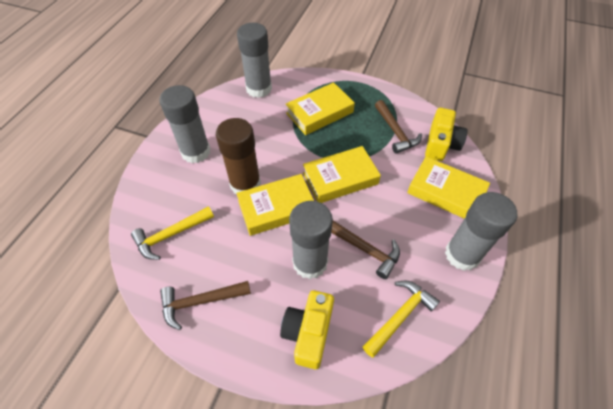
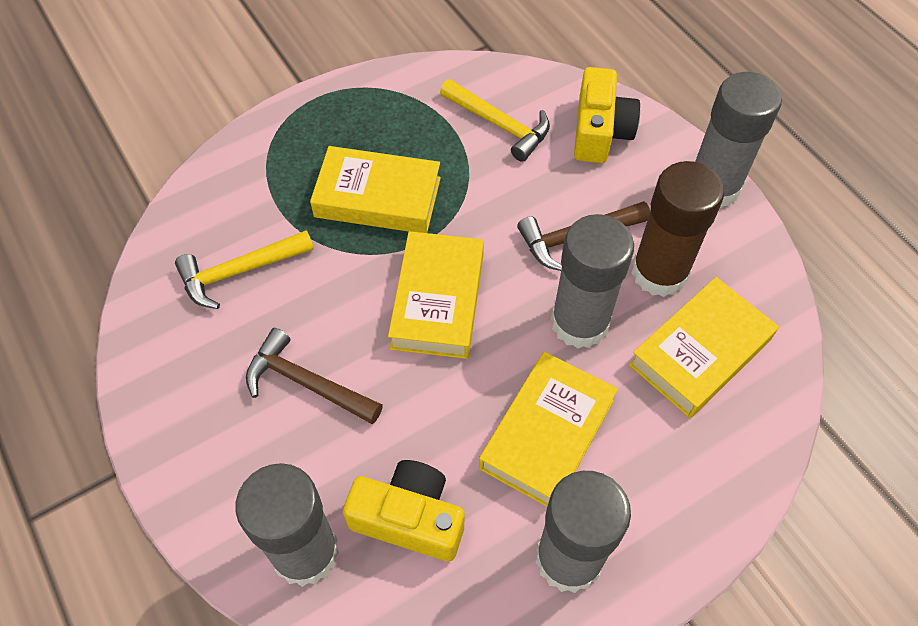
brown hammer: 3 -> 2

